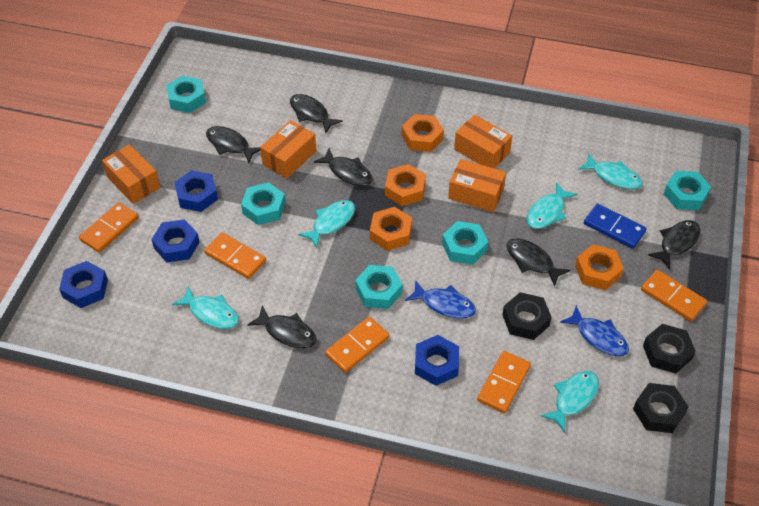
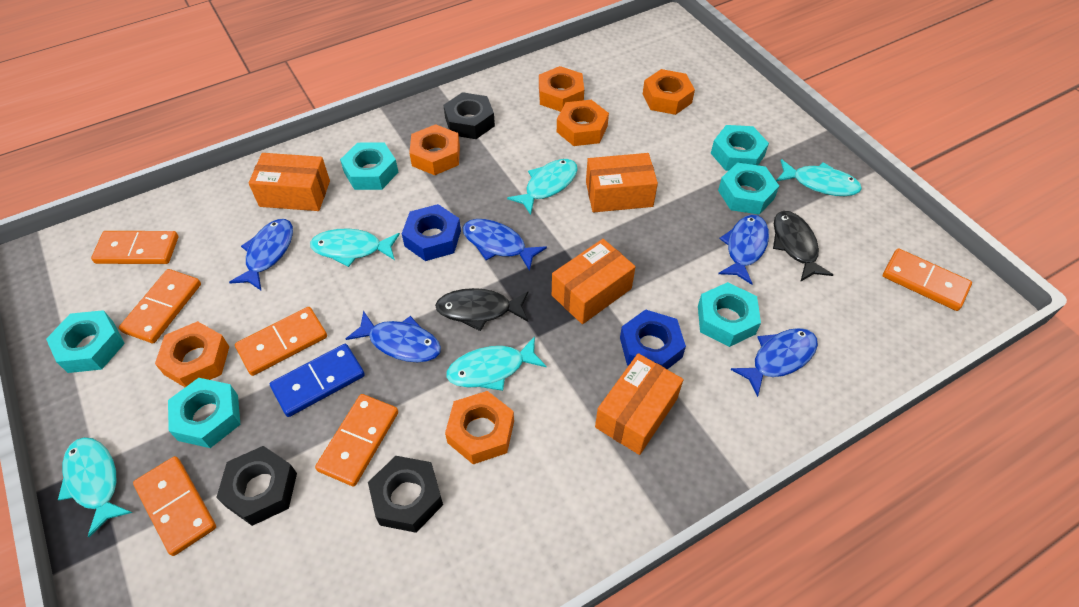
black fish: 6 -> 2
blue fish: 2 -> 5
blue nut: 4 -> 2
orange domino: 5 -> 6
orange nut: 4 -> 6
turquoise nut: 5 -> 6

